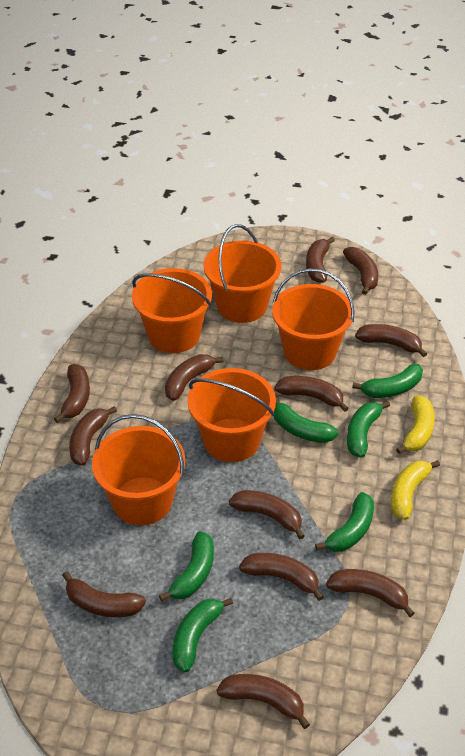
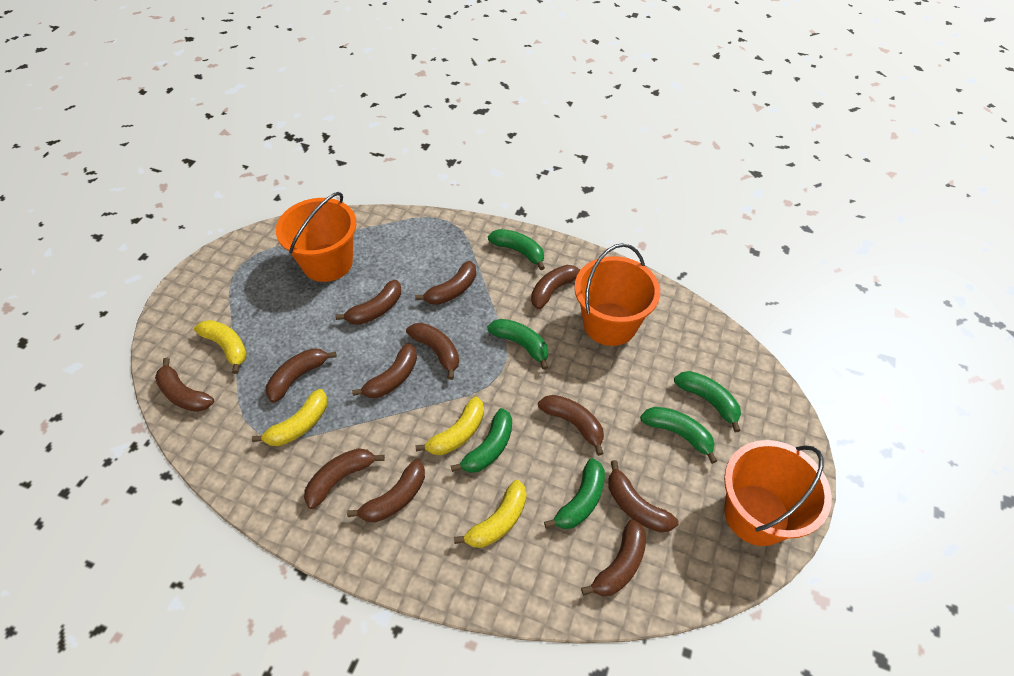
orange bucket: 5 -> 3
yellow banana: 2 -> 4

